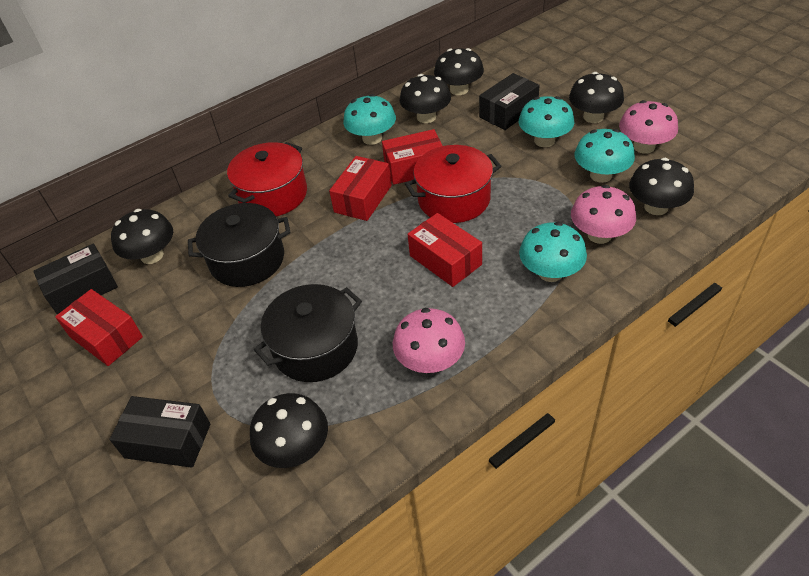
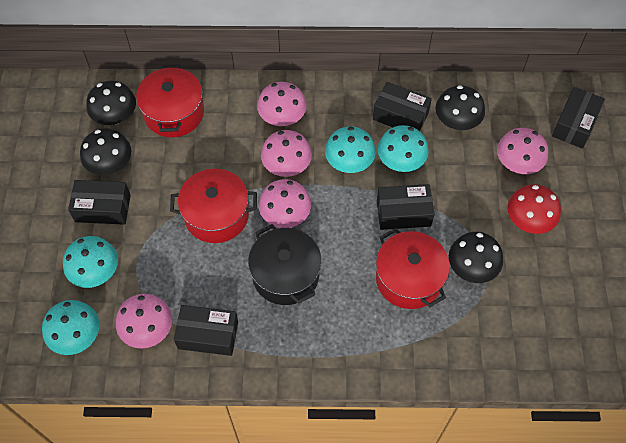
black box: 3 -> 5
black mushroom: 6 -> 4
black pot: 2 -> 1
pink mushroom: 3 -> 5
red box: 4 -> 0
red mushroom: 0 -> 1
red pot: 2 -> 3

